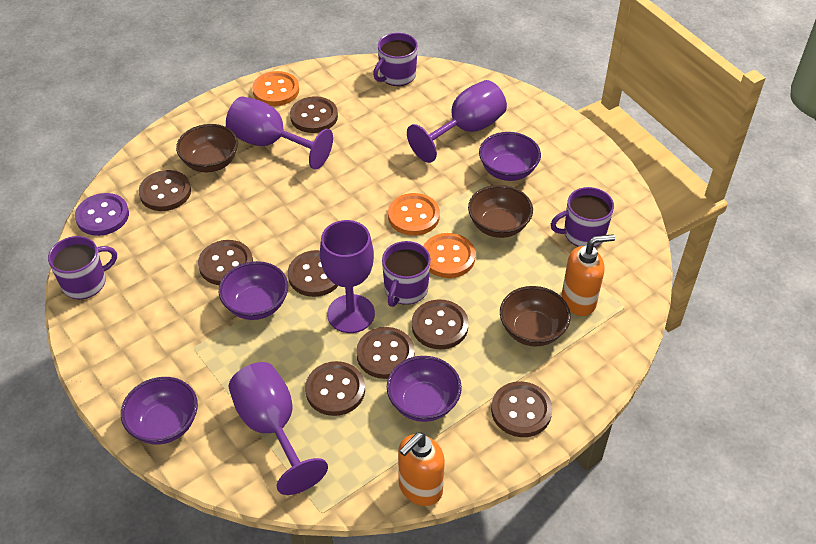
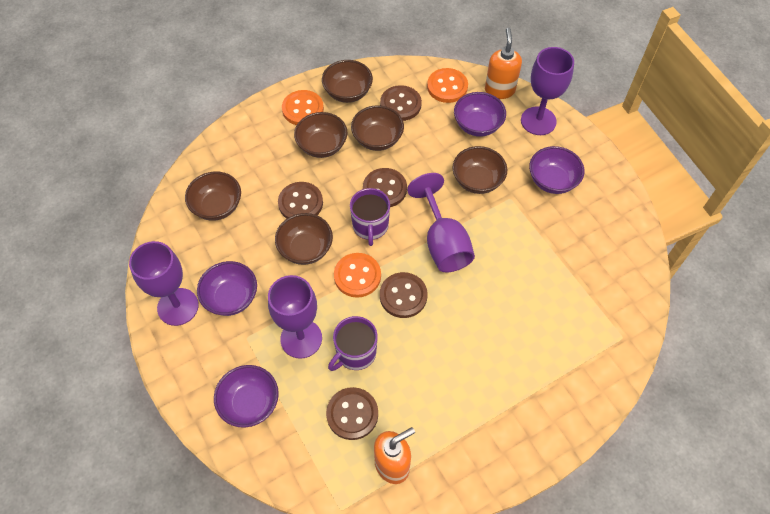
brown bowl: 3 -> 6
brown button: 8 -> 5
purple button: 1 -> 0
purple mug: 4 -> 2

